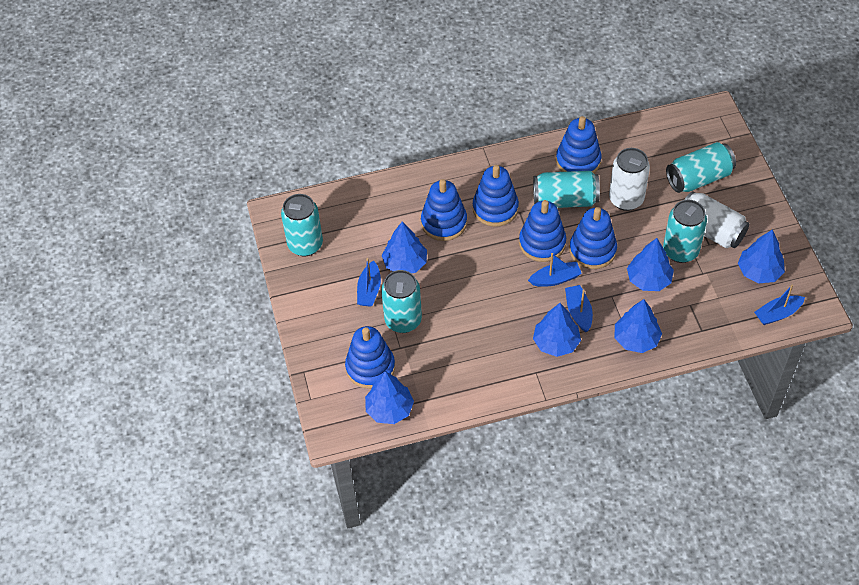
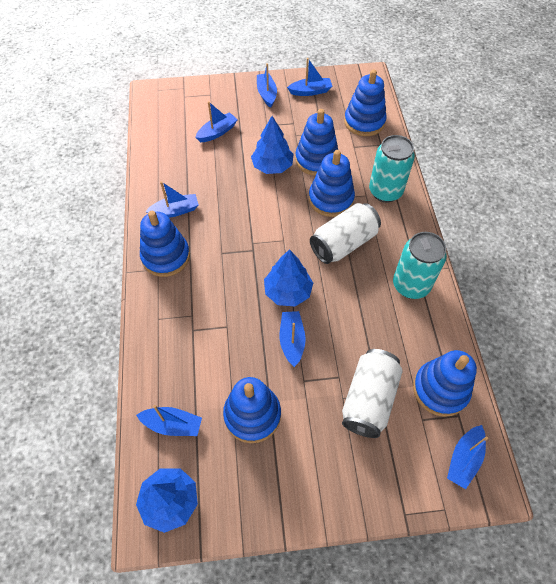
blue boat: 4 -> 7
blue tree: 6 -> 3
turquoise can: 5 -> 2

